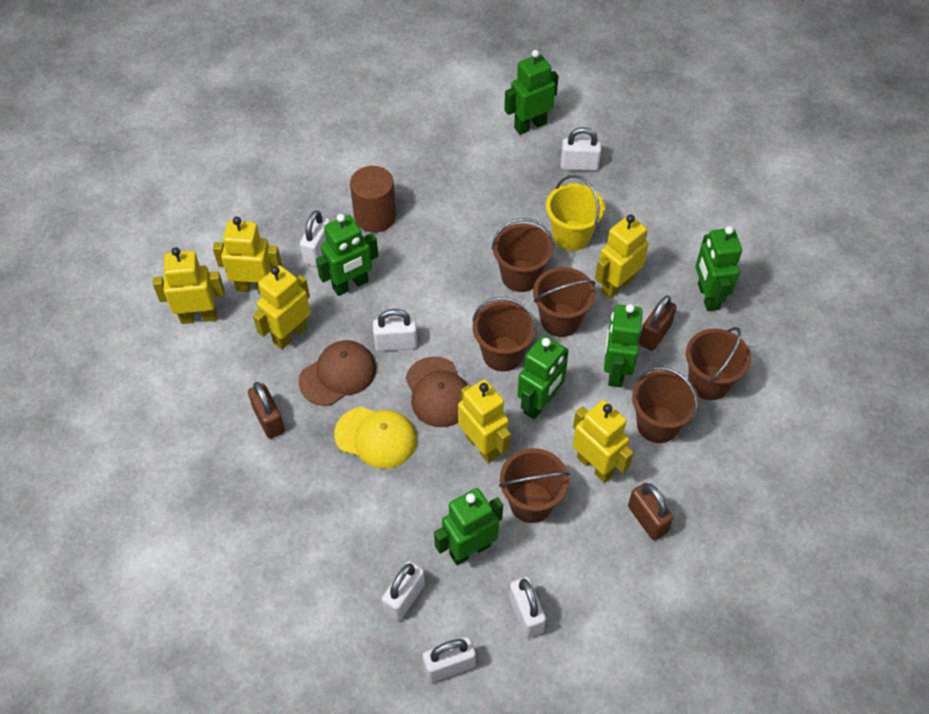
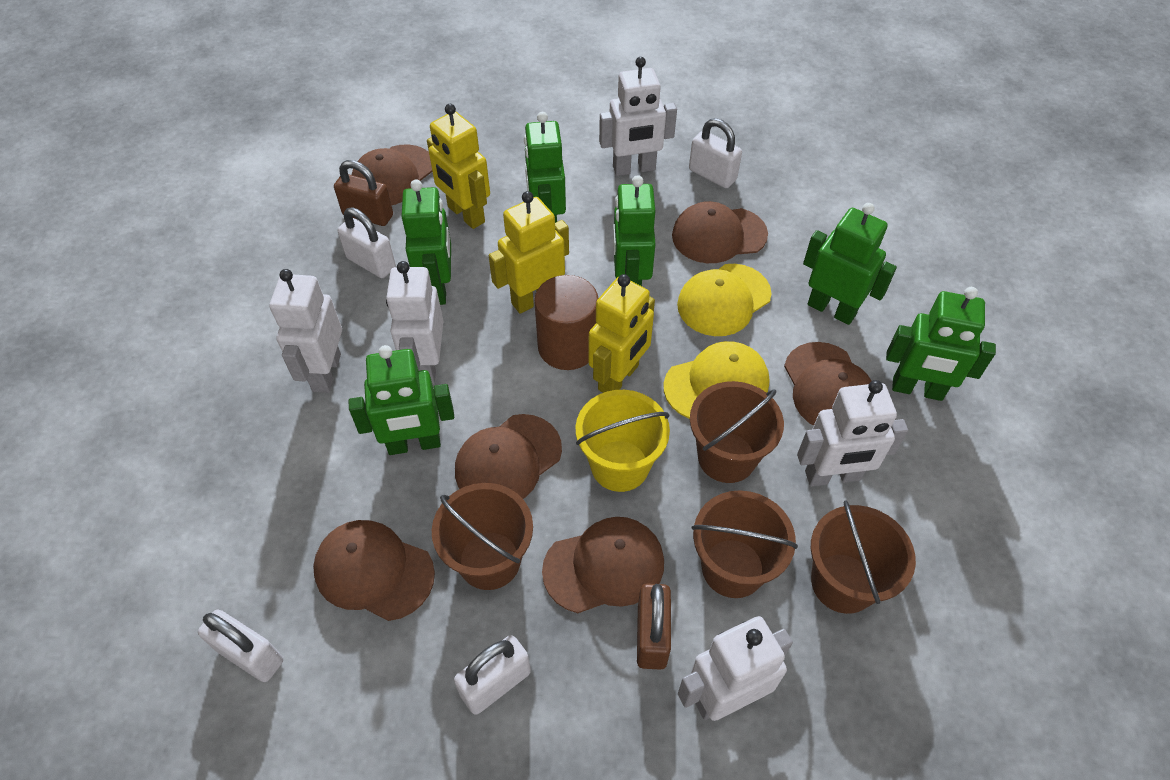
brown bucket: 6 -> 4
brown cap: 2 -> 6
brown padlock: 3 -> 2
white padlock: 6 -> 4
white robot: 0 -> 5
yellow cap: 1 -> 2
yellow robot: 6 -> 3

